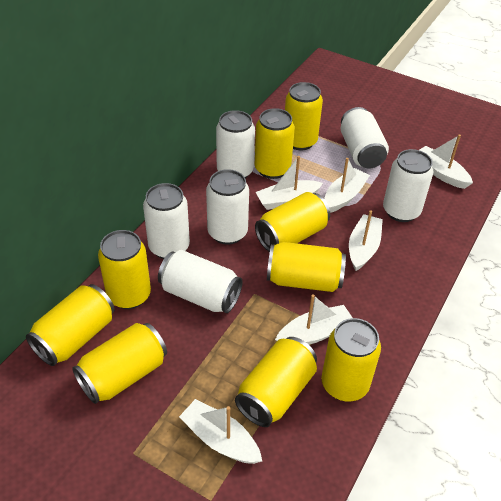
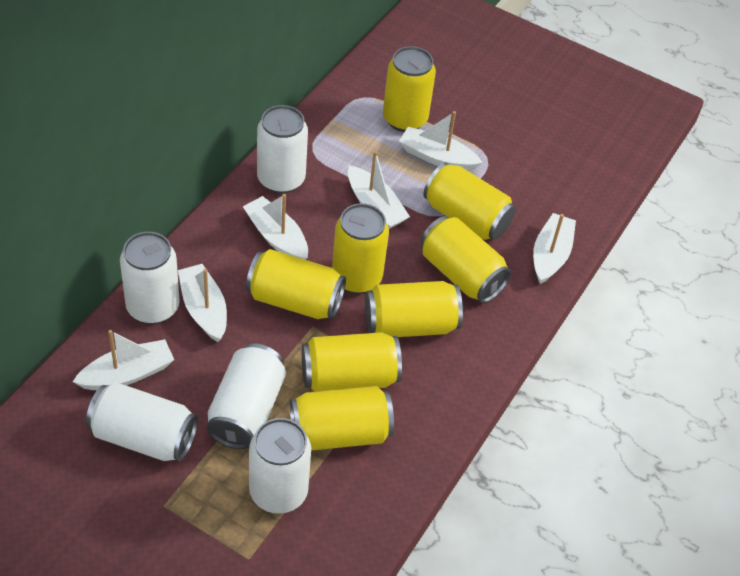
white can: 6 -> 5
yellow can: 9 -> 8

